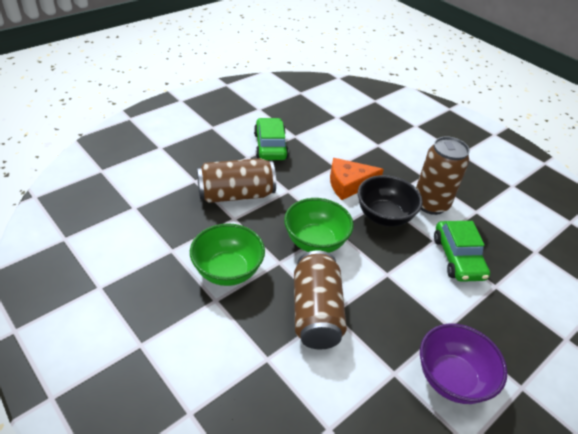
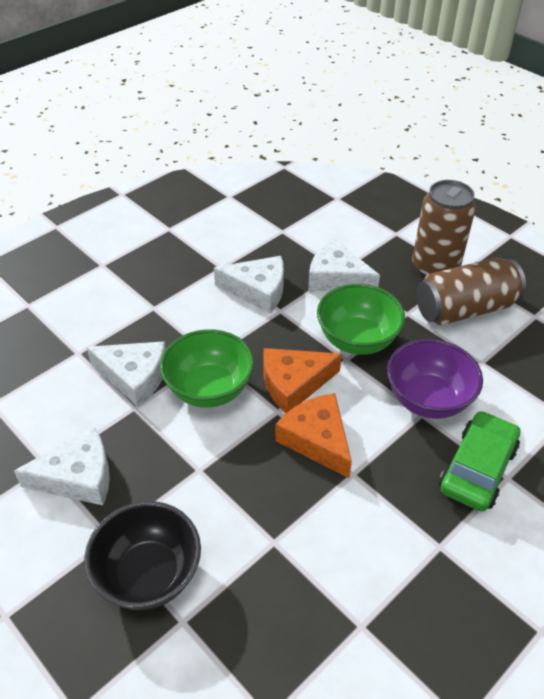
brown can: 3 -> 2
green car: 2 -> 1
orange cheese: 1 -> 2
white cheese: 0 -> 4

